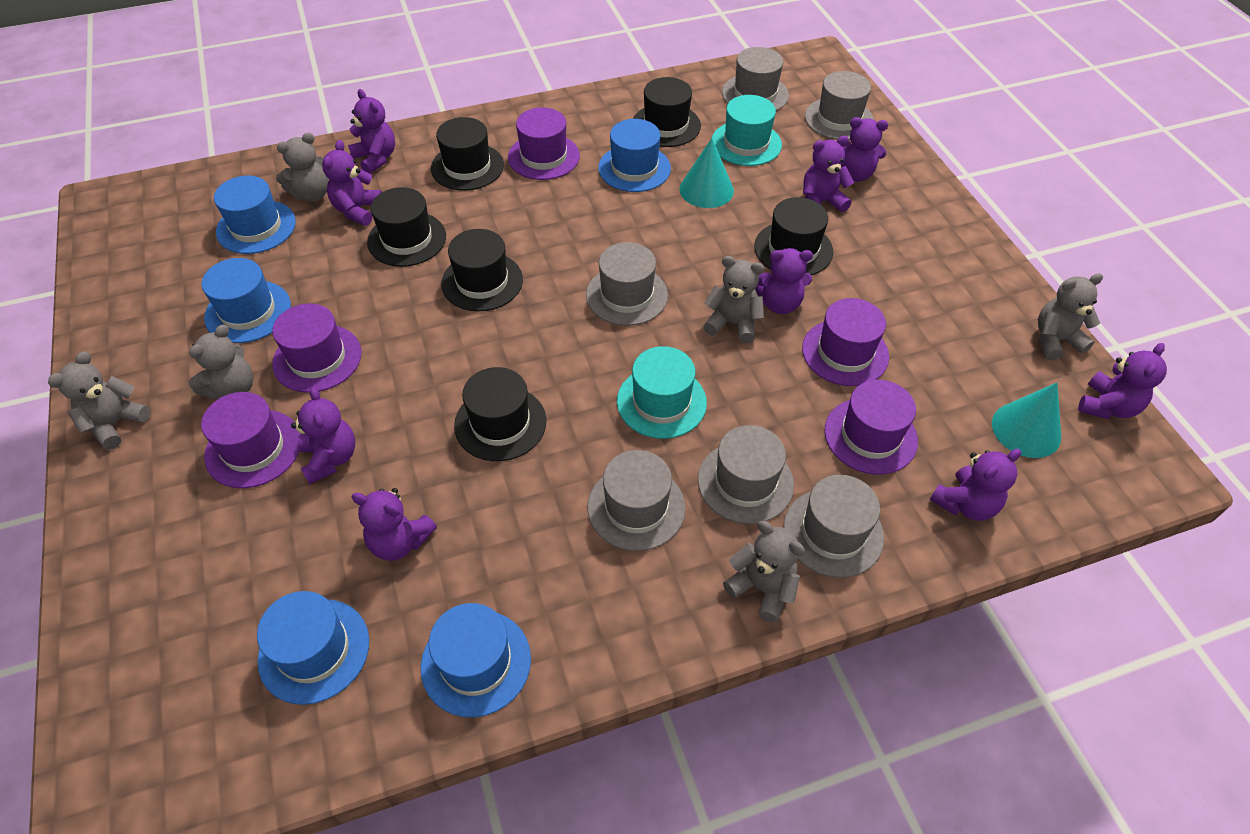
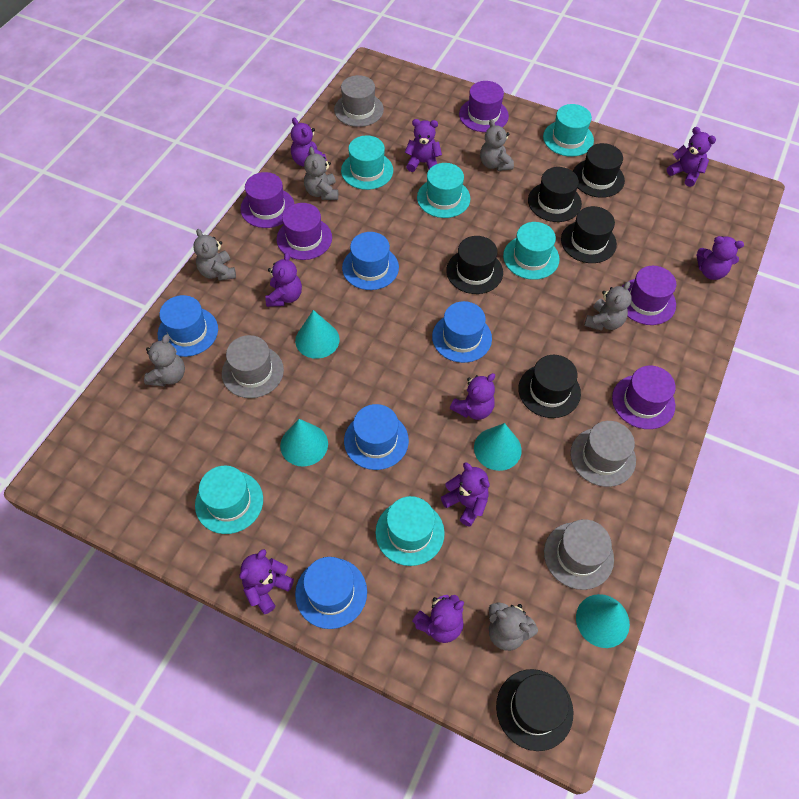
grey hat: 6 -> 4
turquoise cone: 2 -> 4
turquoise hat: 2 -> 6

